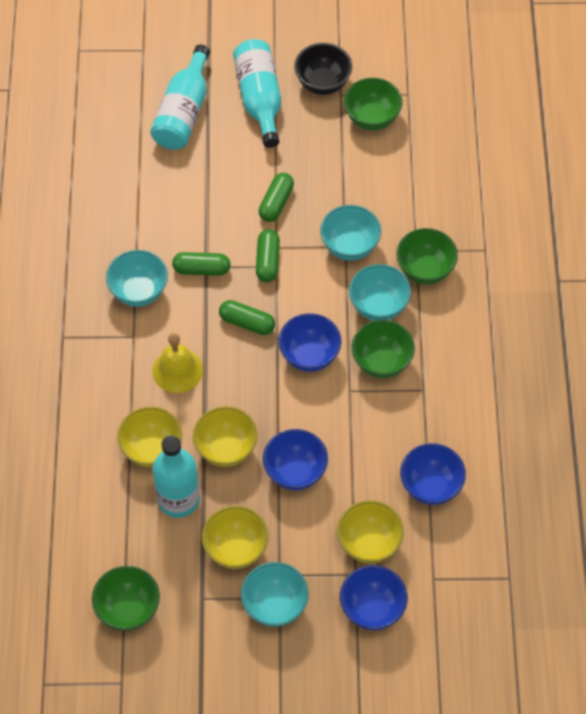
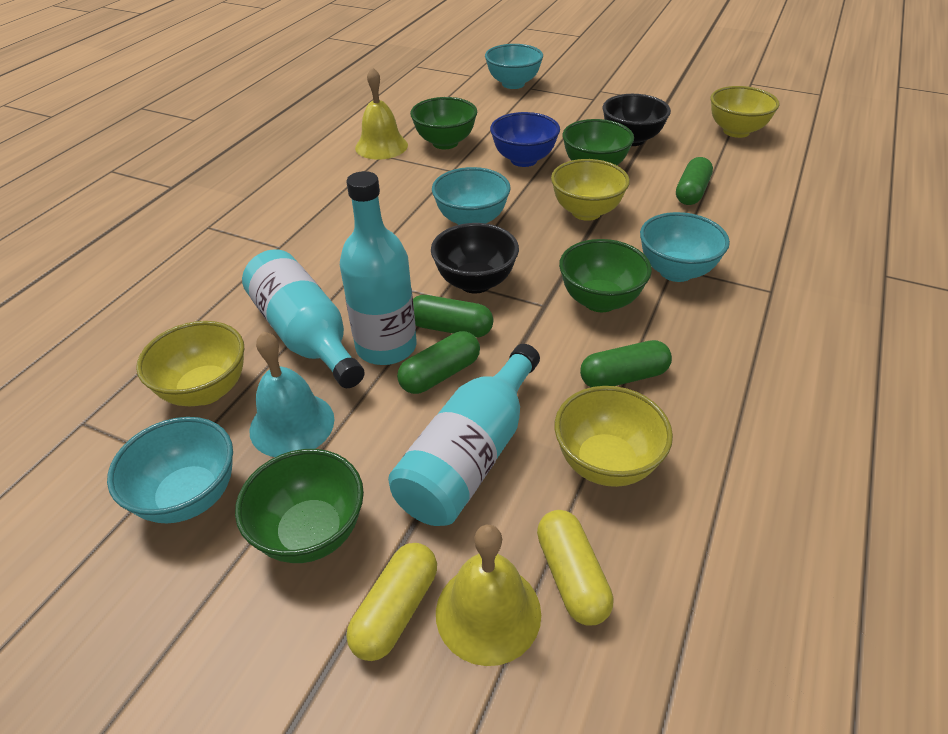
black bowl: 1 -> 2
blue bowl: 4 -> 1
turquoise bell: 0 -> 1
yellow bell: 1 -> 2
yellow capsule: 0 -> 2

